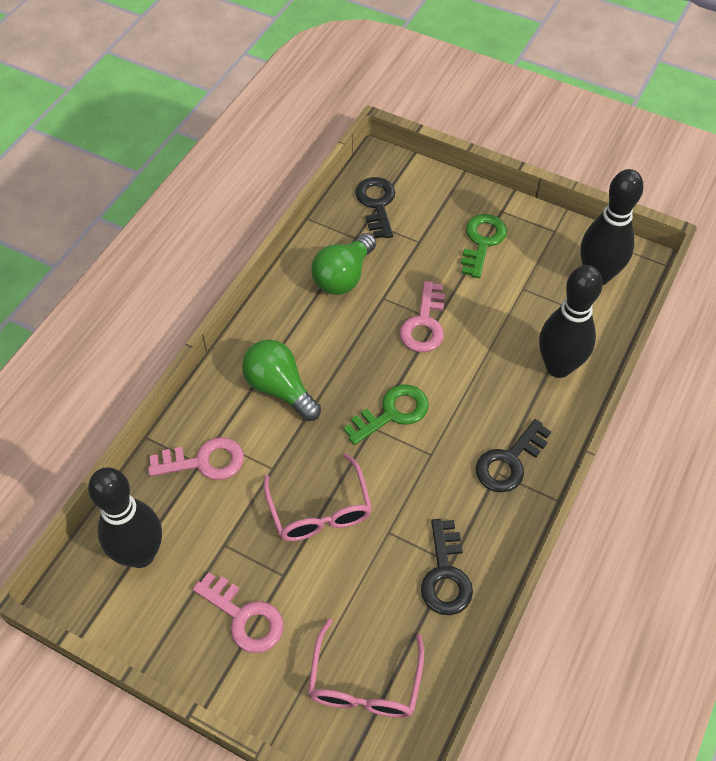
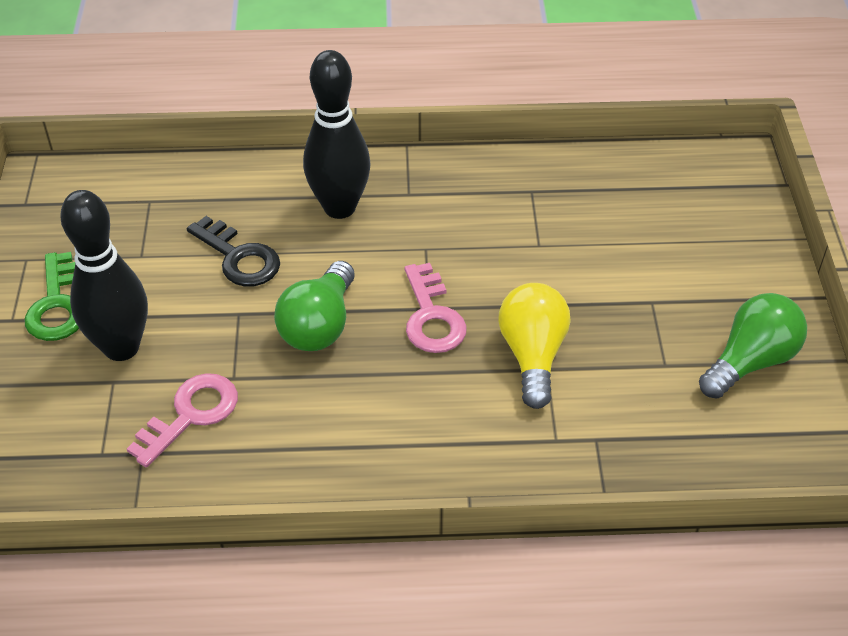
black bowling pin: 3 -> 2
black key: 3 -> 1
green key: 2 -> 1
pink glasses: 2 -> 0
pink key: 3 -> 2
yellow light bulb: 0 -> 1

